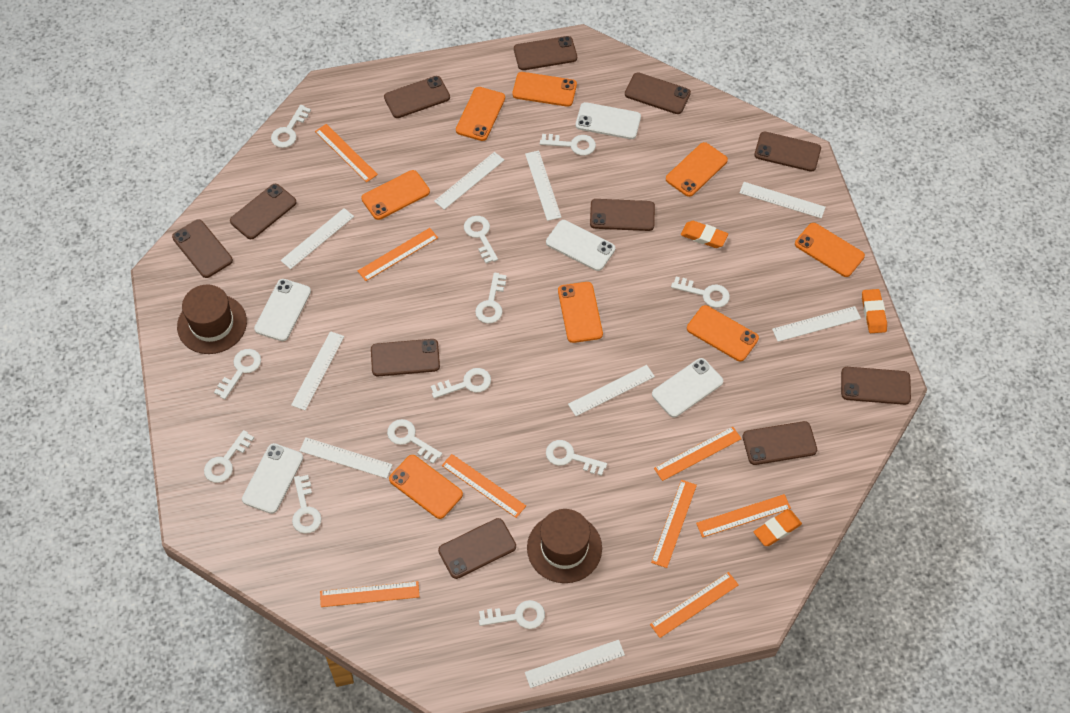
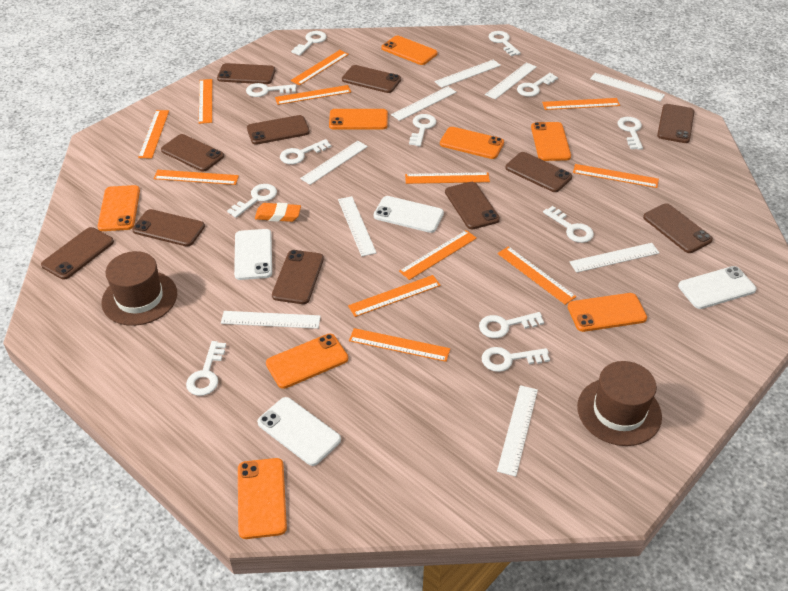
orange eraser: 3 -> 1
orange ruler: 8 -> 12
white phone: 5 -> 4

